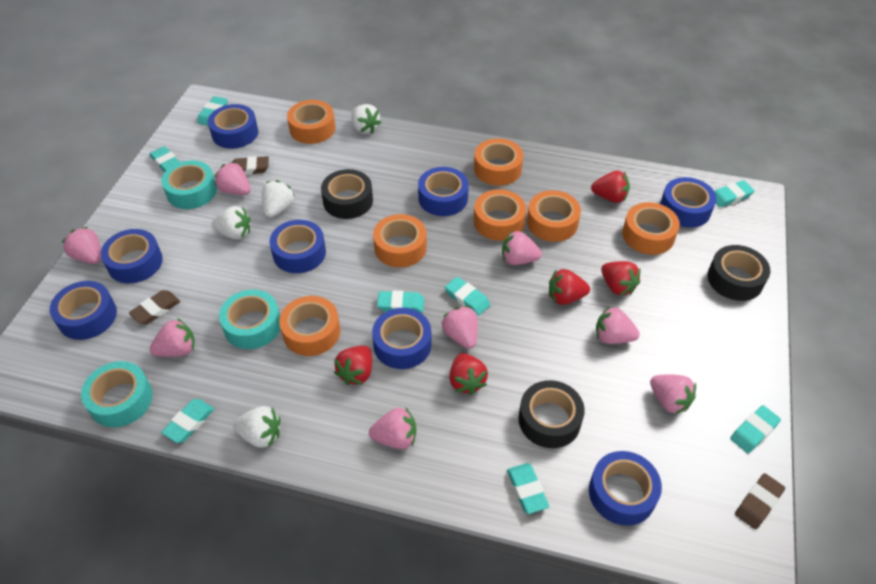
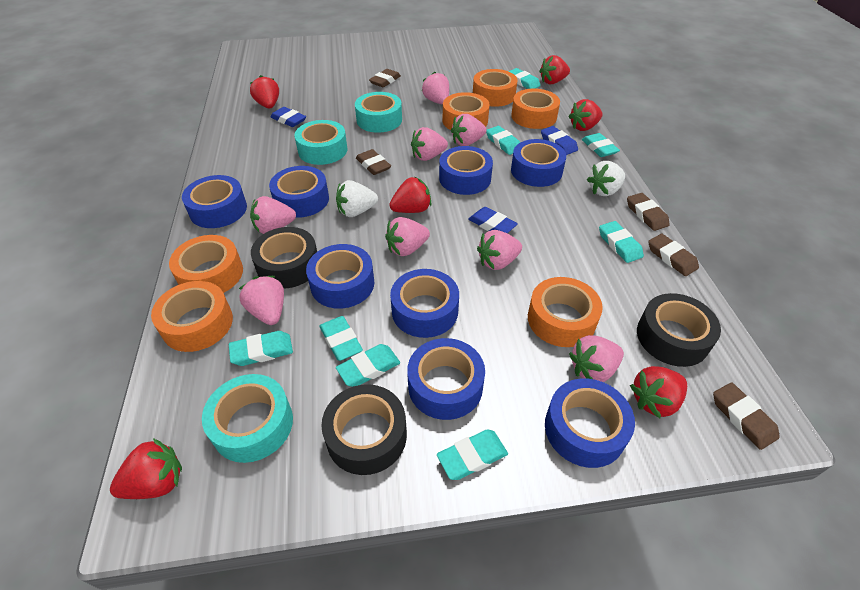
blue eraser: 0 -> 3
brown eraser: 3 -> 5
orange tape: 7 -> 6
red strawberry: 5 -> 6
white strawberry: 4 -> 2

